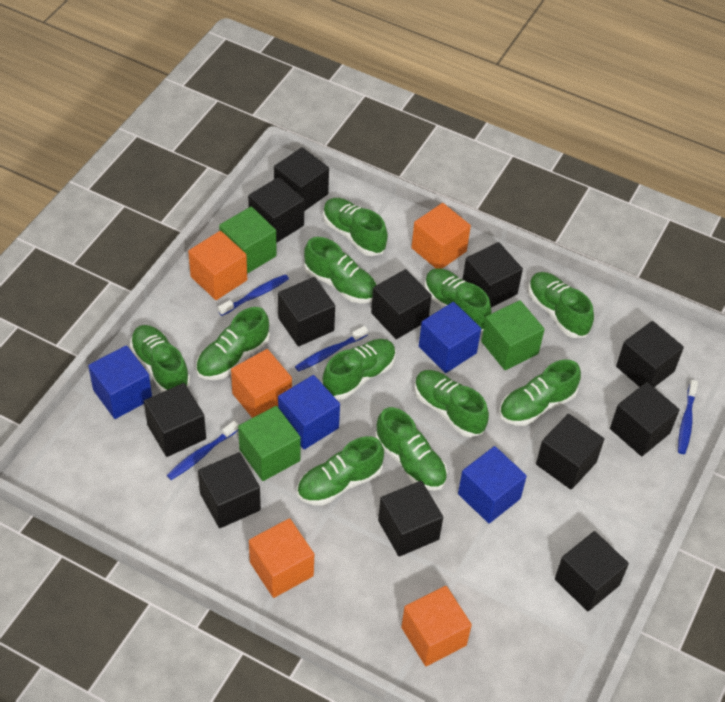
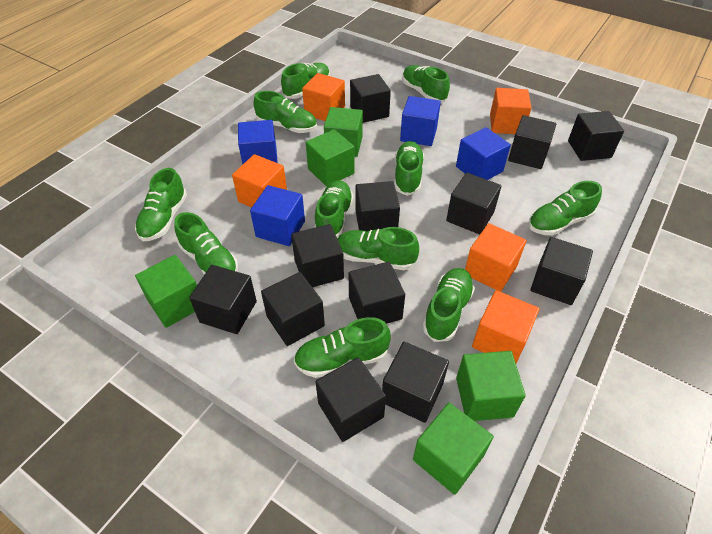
blue toothbrush: 4 -> 0
green cube: 3 -> 5

